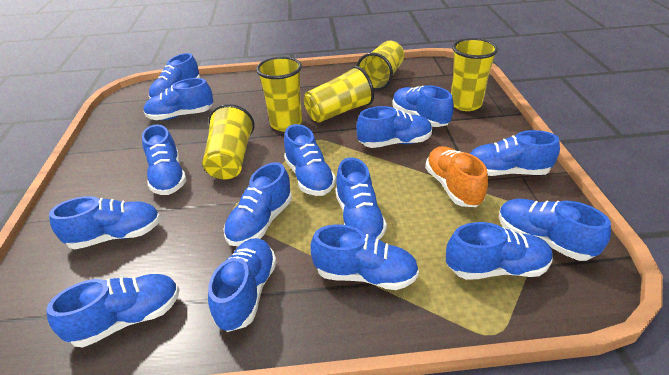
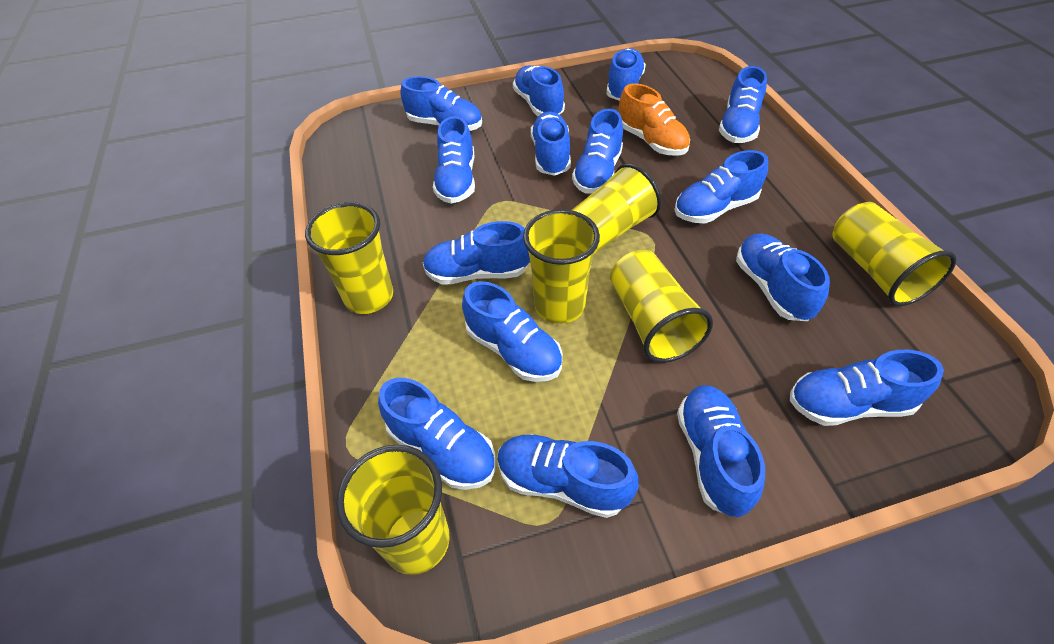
yellow cup: 5 -> 6

